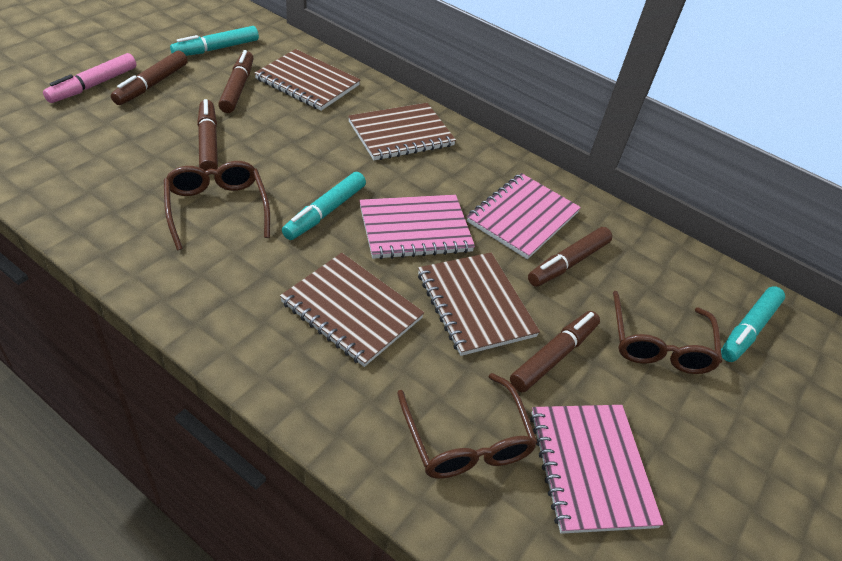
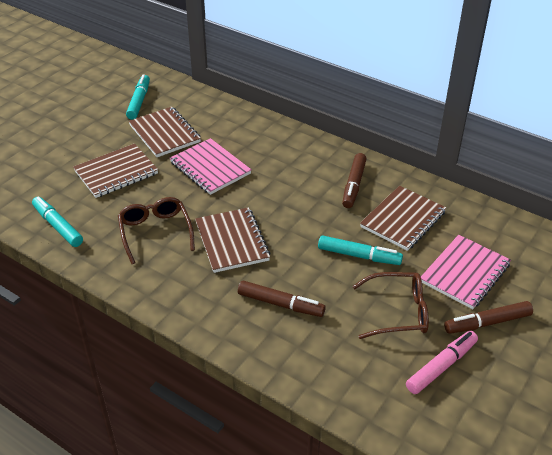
brown glasses: 3 -> 2
brown marker: 5 -> 3
pink notebook: 3 -> 2

